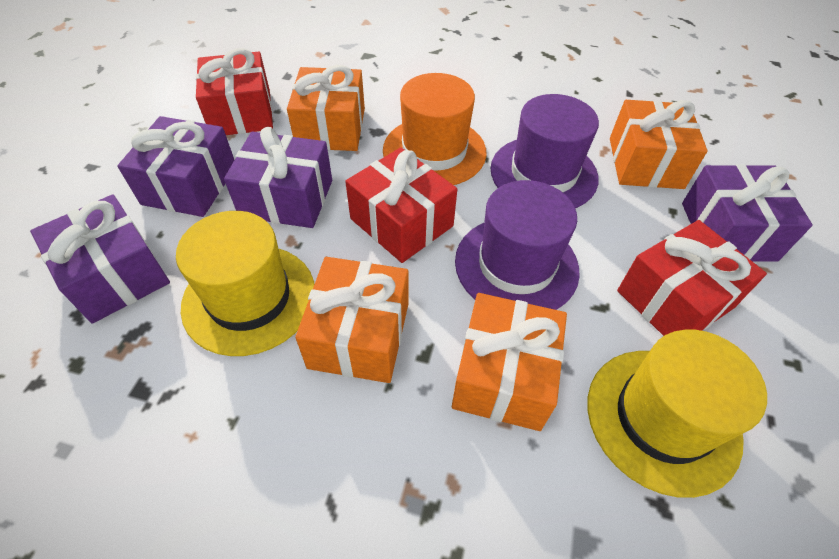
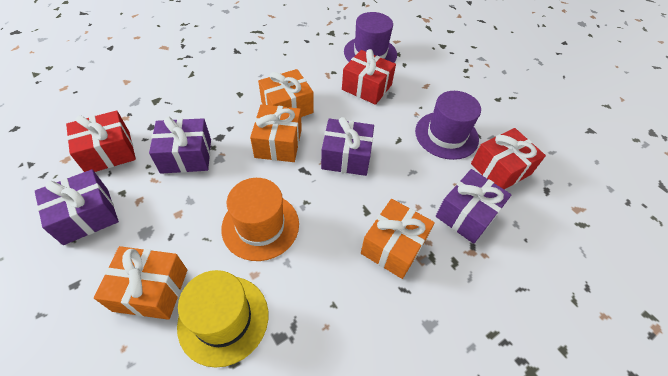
yellow hat: 2 -> 1

